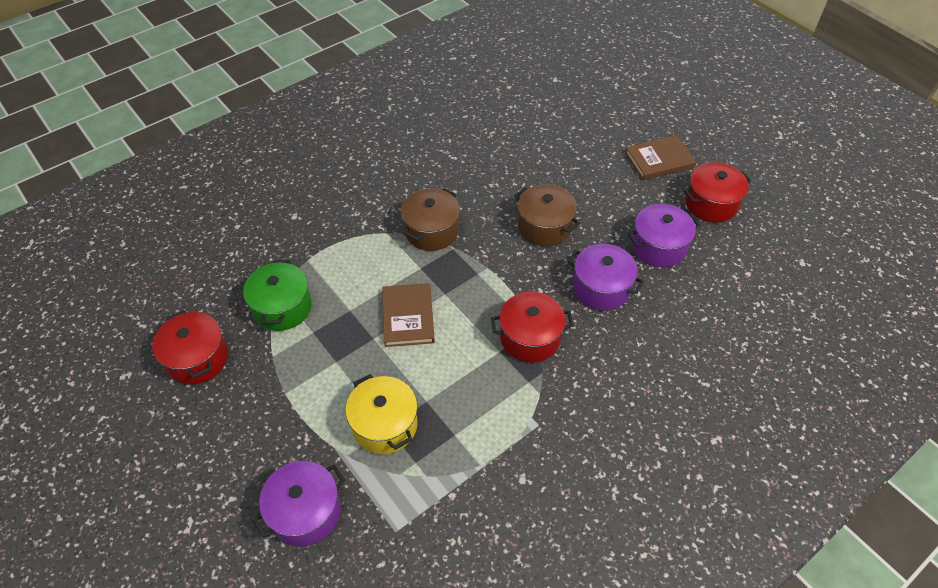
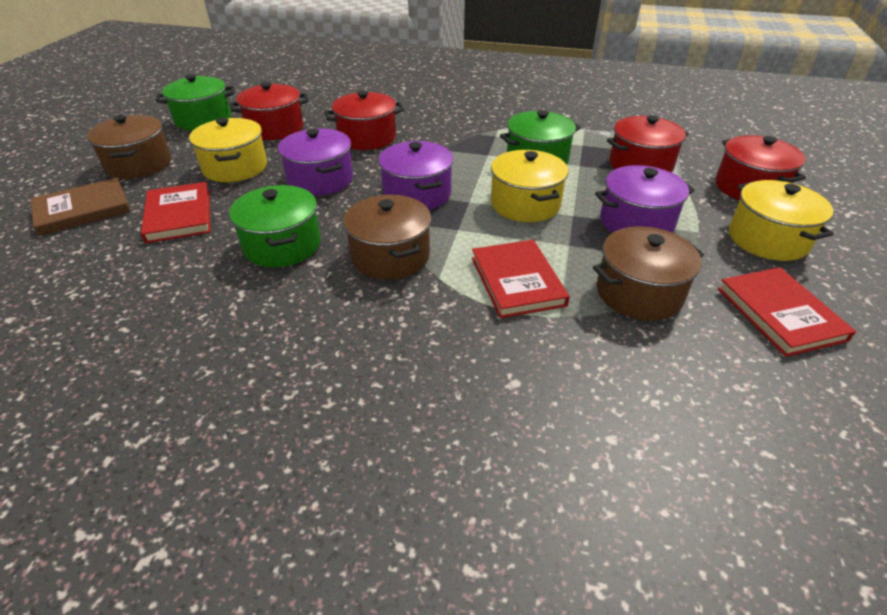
brown book: 2 -> 1
brown pot: 2 -> 3
green pot: 1 -> 3
red book: 0 -> 3
red pot: 3 -> 4
yellow pot: 1 -> 3

